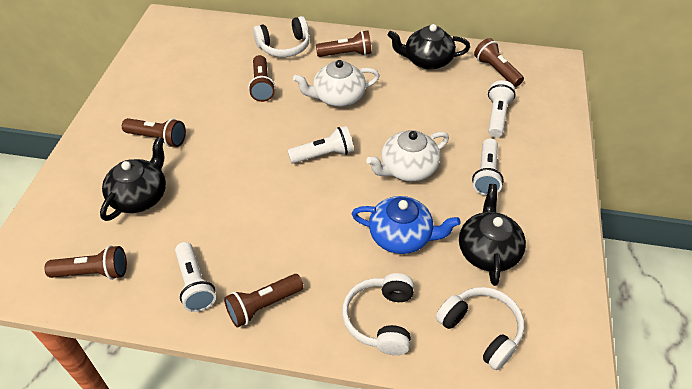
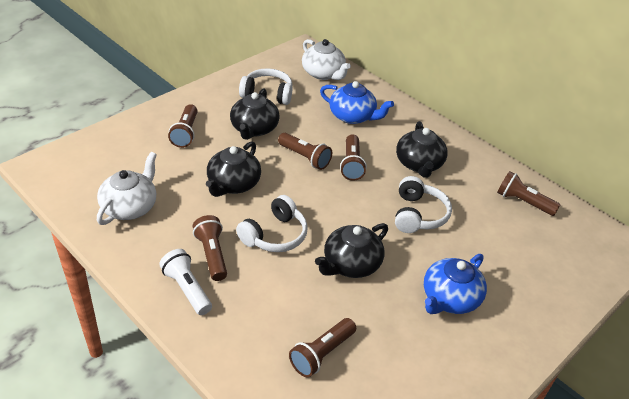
black teapot: 3 -> 4
blue teapot: 1 -> 2
white flashlight: 4 -> 1

